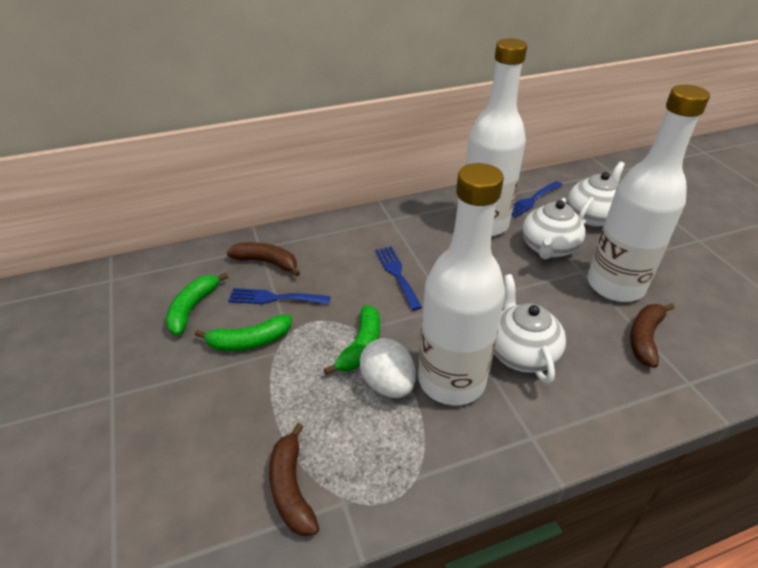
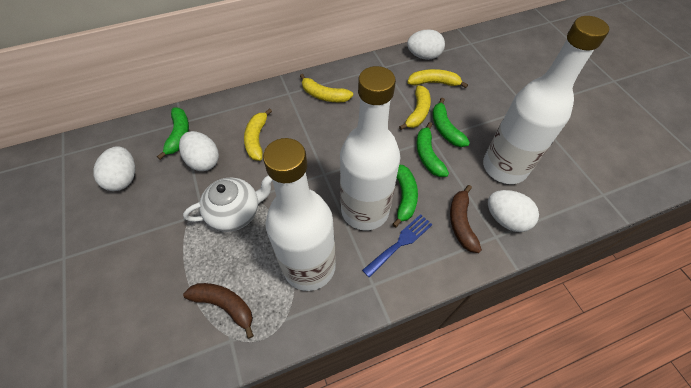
blue fork: 3 -> 1
brown banana: 3 -> 2
green banana: 3 -> 4
white egg: 1 -> 4
white teapot: 3 -> 1
yellow banana: 0 -> 4

